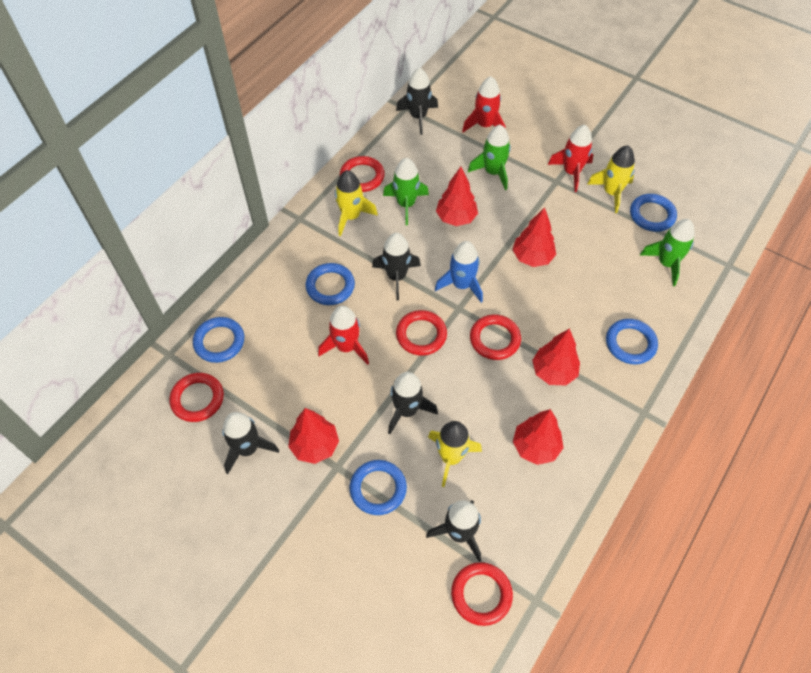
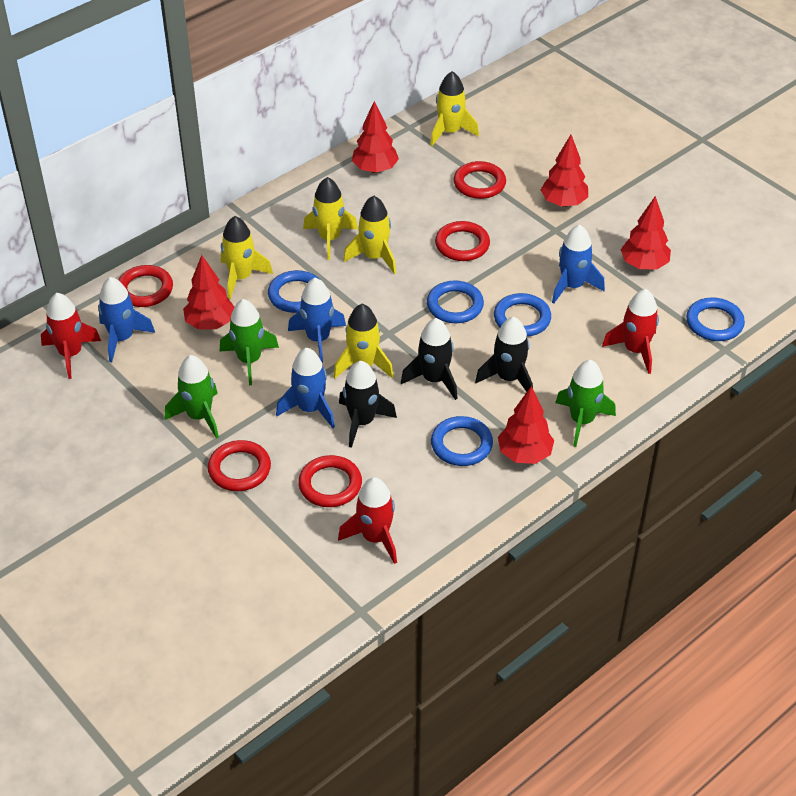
black rocket: 5 -> 3
blue rocket: 1 -> 4
yellow rocket: 3 -> 5

